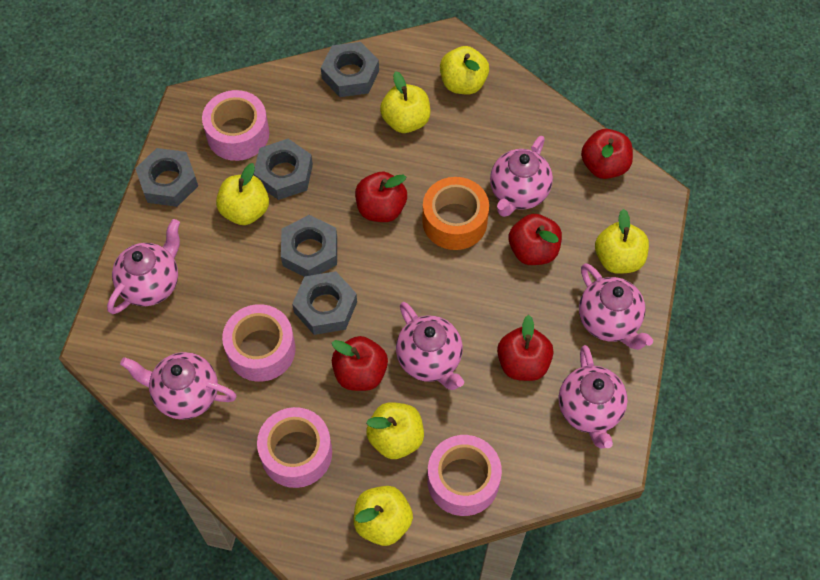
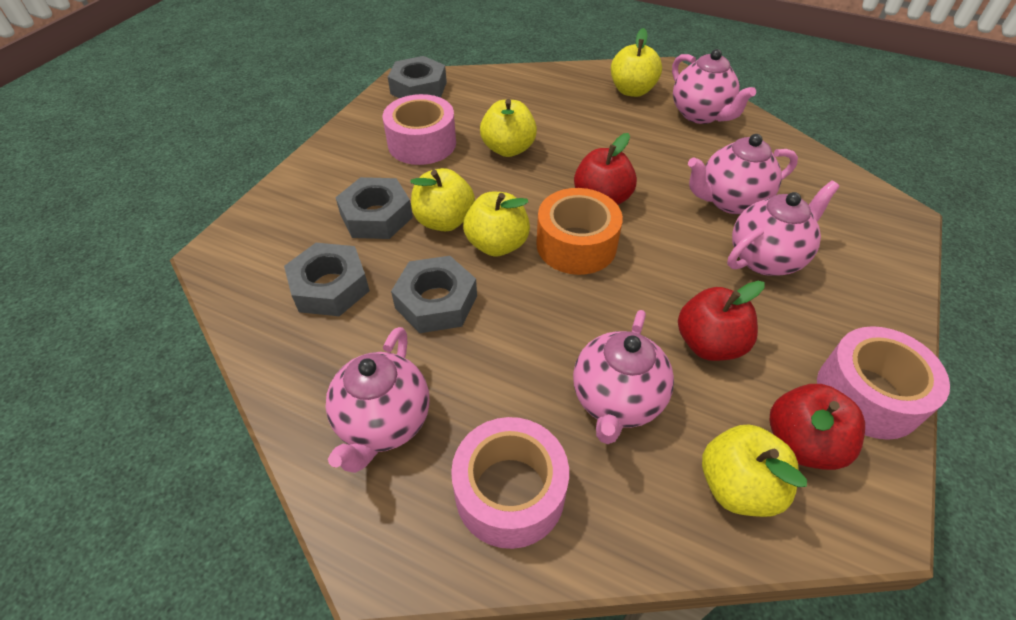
grey nut: 5 -> 4
pink tape: 4 -> 3
pink teapot: 6 -> 5
red apple: 5 -> 3
yellow apple: 6 -> 5

